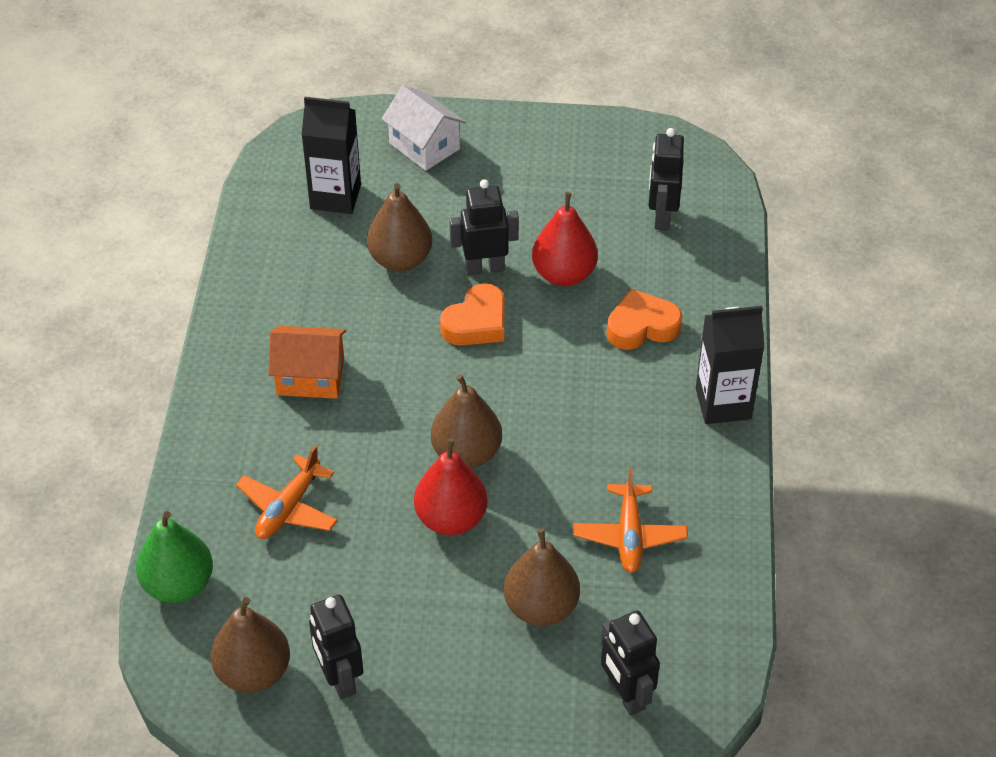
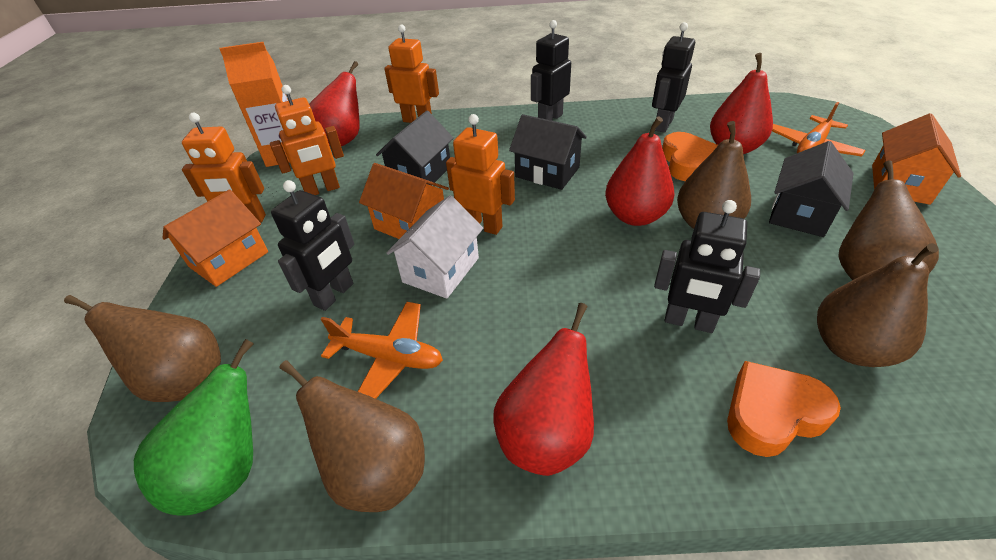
black carton: 2 -> 0
black house: 0 -> 3
brown pear: 4 -> 5
orange carton: 0 -> 1
orange house: 1 -> 3
orange robot: 0 -> 4
red pear: 2 -> 4

